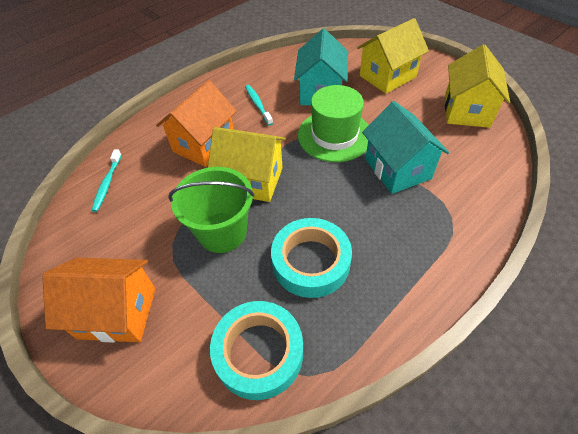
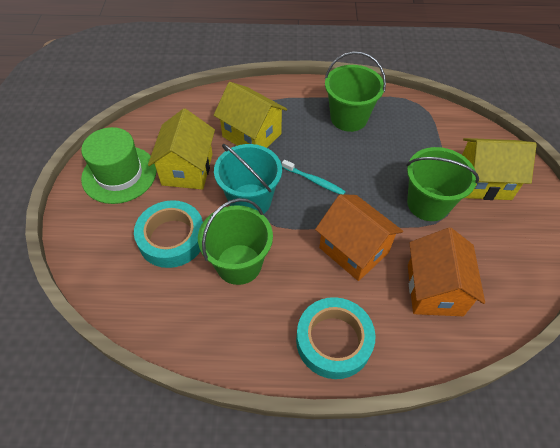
green bucket: 1 -> 3
turquoise bucket: 0 -> 1
turquoise house: 2 -> 0
turquoise toothbrush: 2 -> 1

